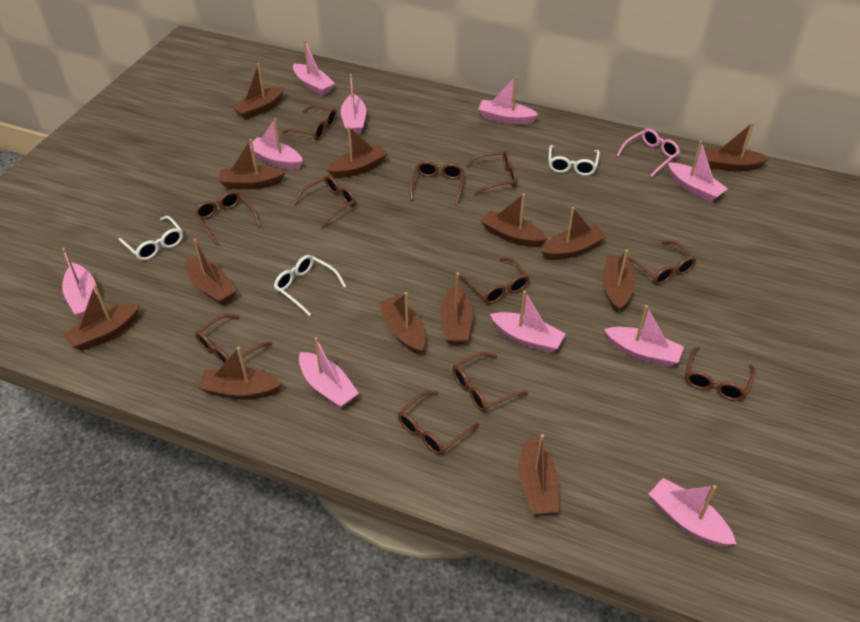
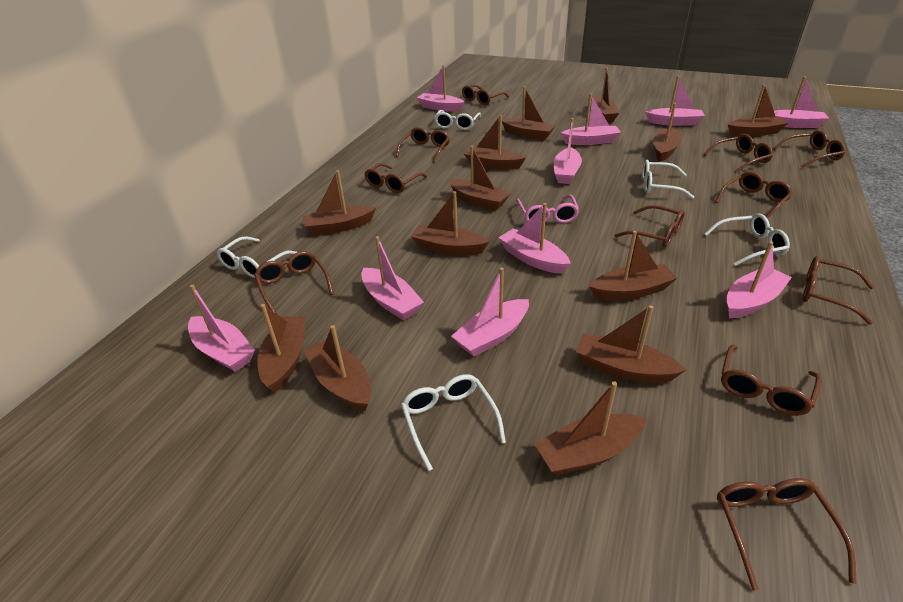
white glasses: 3 -> 5

